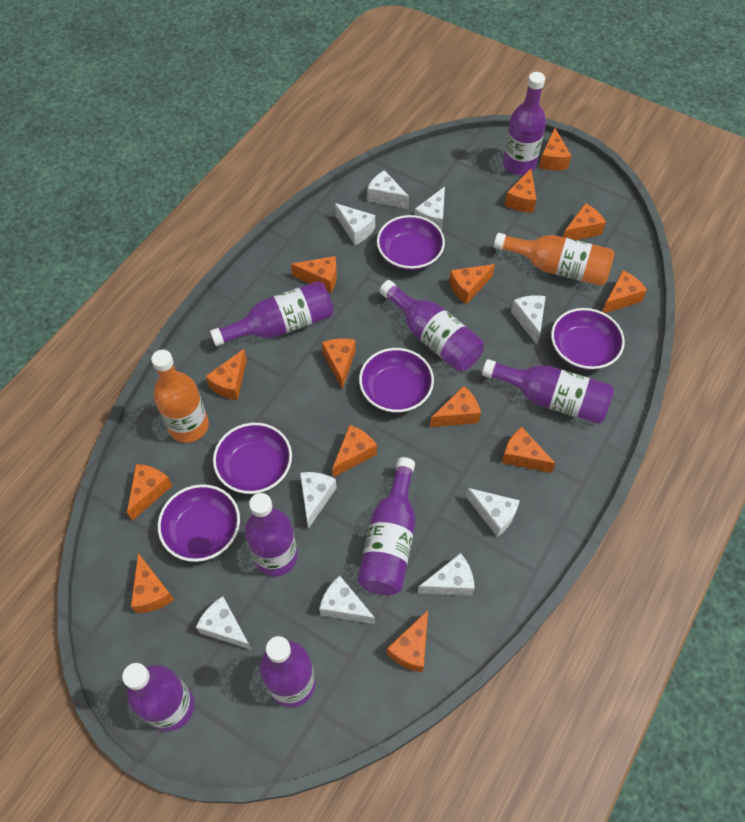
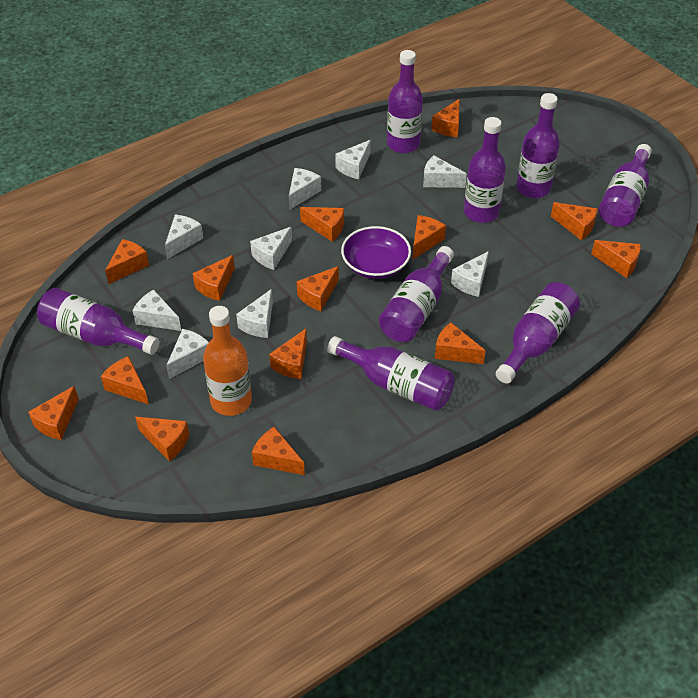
orange bottle: 2 -> 1
purple bowl: 5 -> 1

